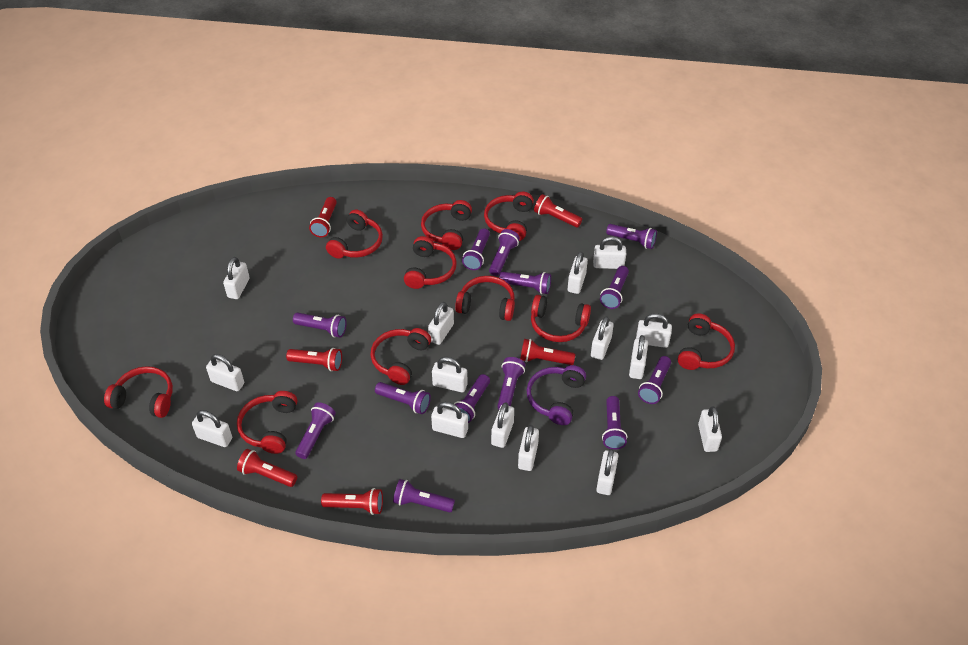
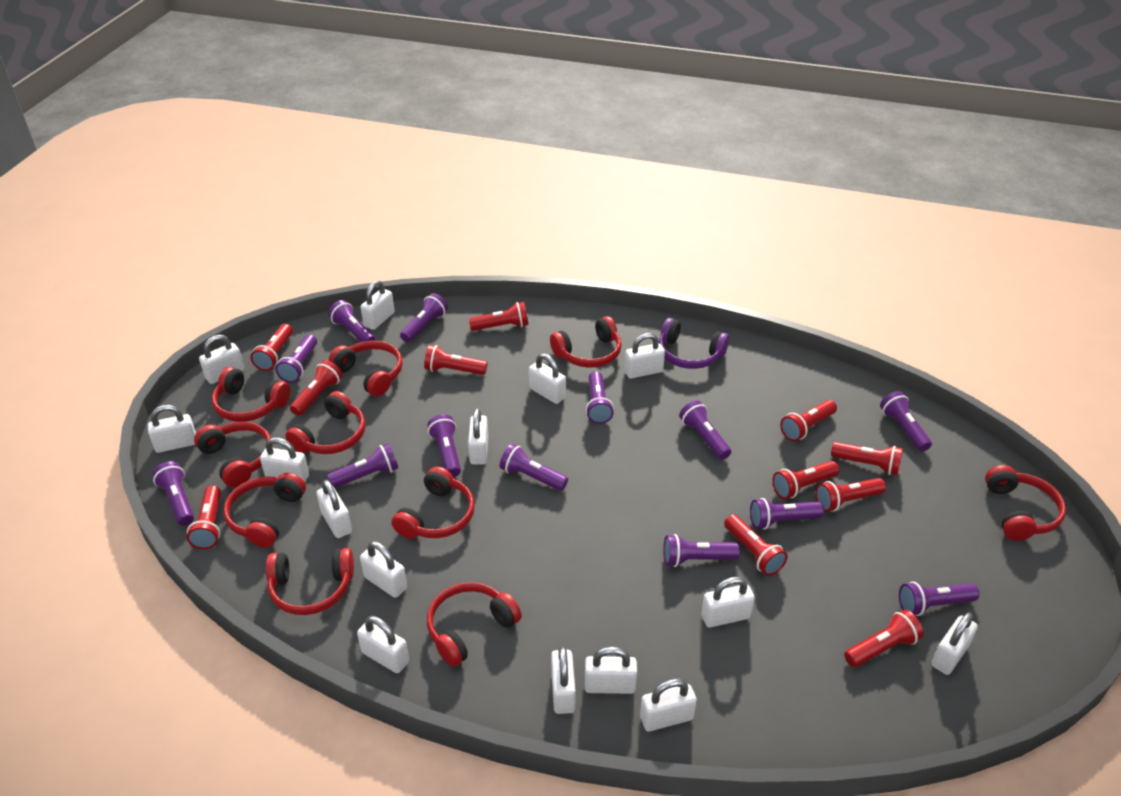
red flashlight: 6 -> 11

